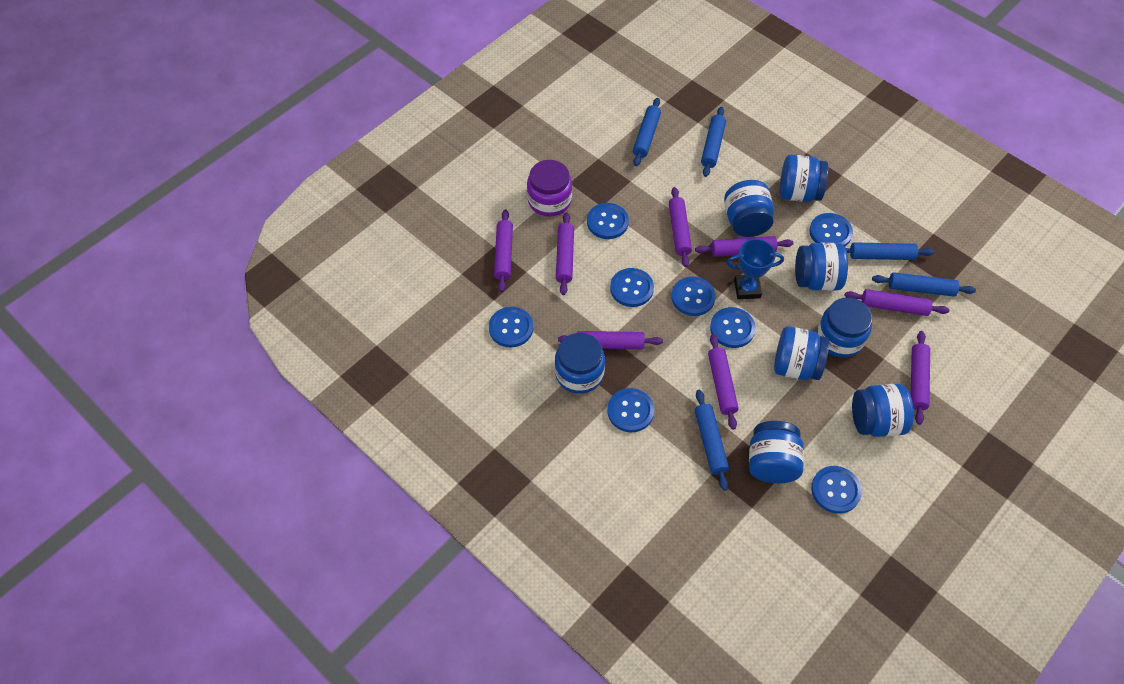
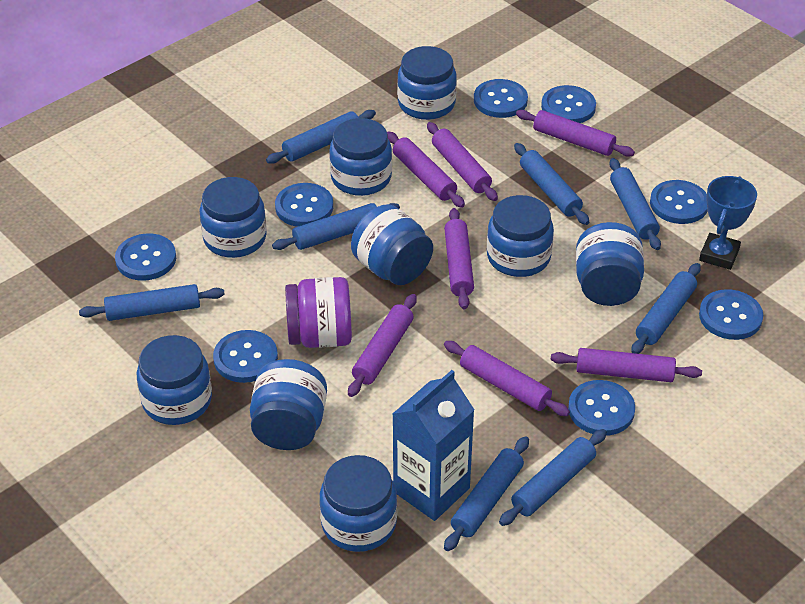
blue carton: 0 -> 1
blue jar: 8 -> 9
blue rolling pin: 5 -> 8
purple rolling pin: 8 -> 7

